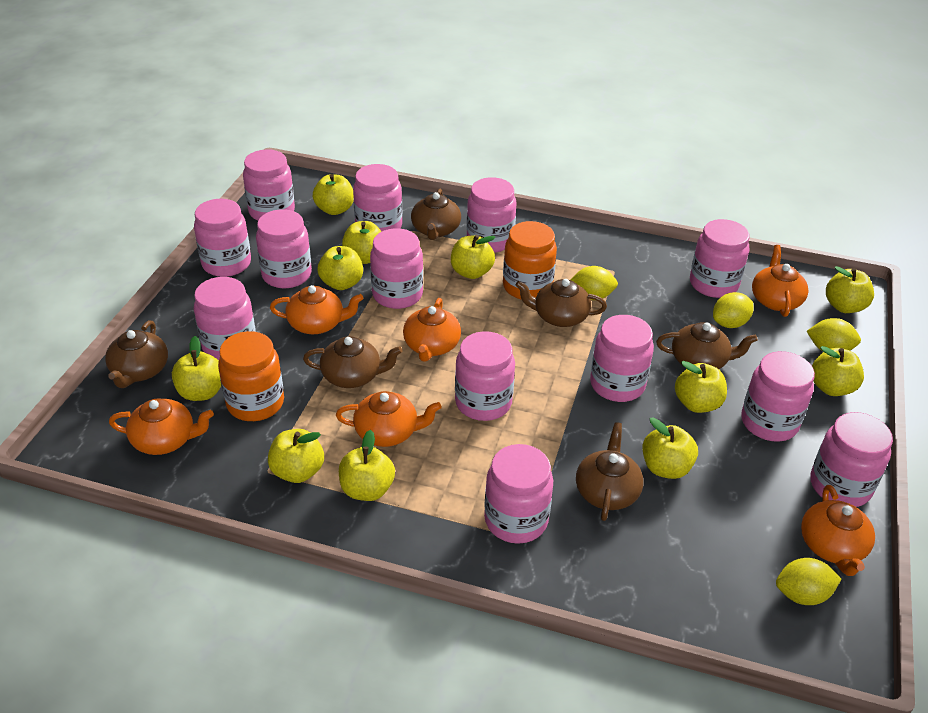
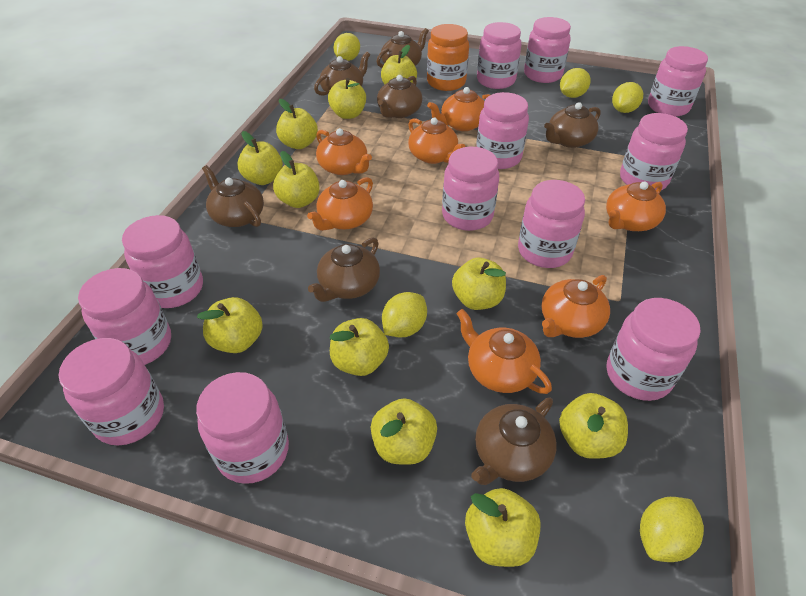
brown teapot: 6 -> 7
orange jar: 2 -> 1
orange teapot: 6 -> 7
pink jar: 13 -> 12
yellow lemon: 4 -> 5

